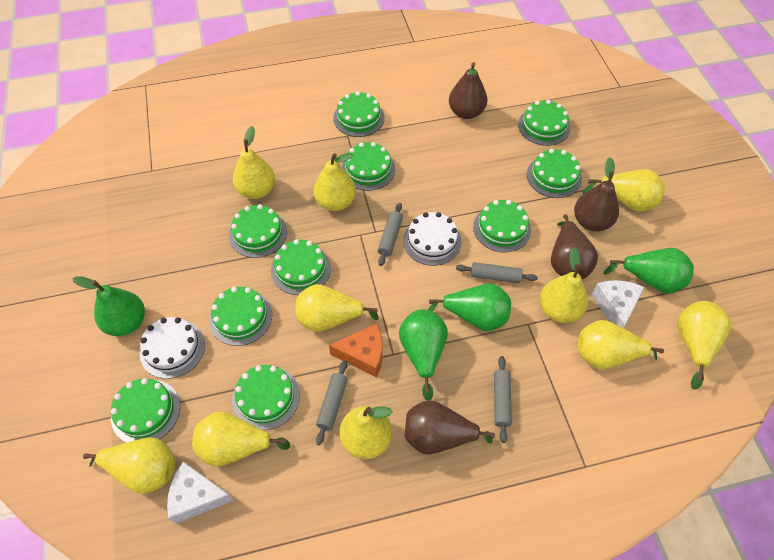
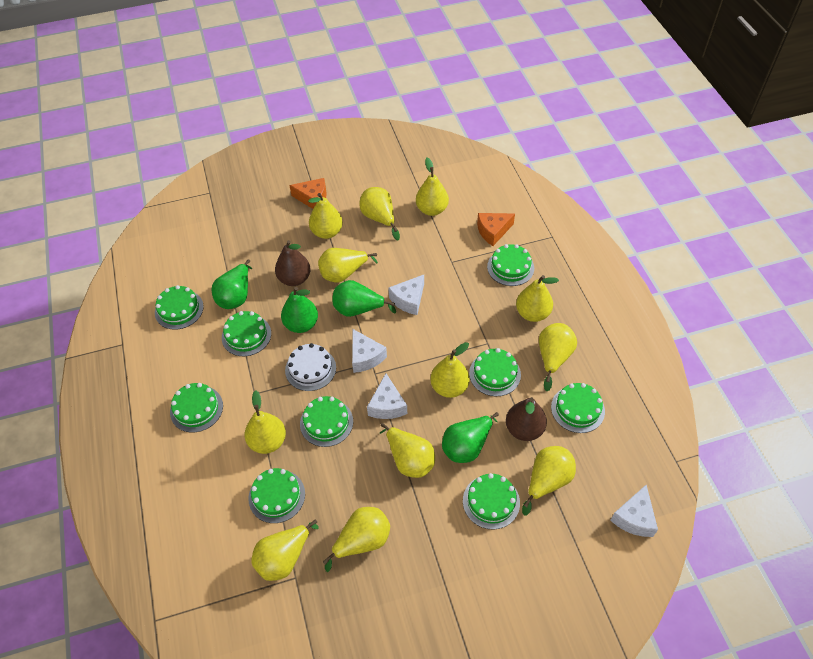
brown pear: 4 -> 2
green cake: 10 -> 9
grey rolling pin: 4 -> 0
orange cheese: 1 -> 2
white cake: 2 -> 1
white cheese: 2 -> 4
yellow pear: 10 -> 12

